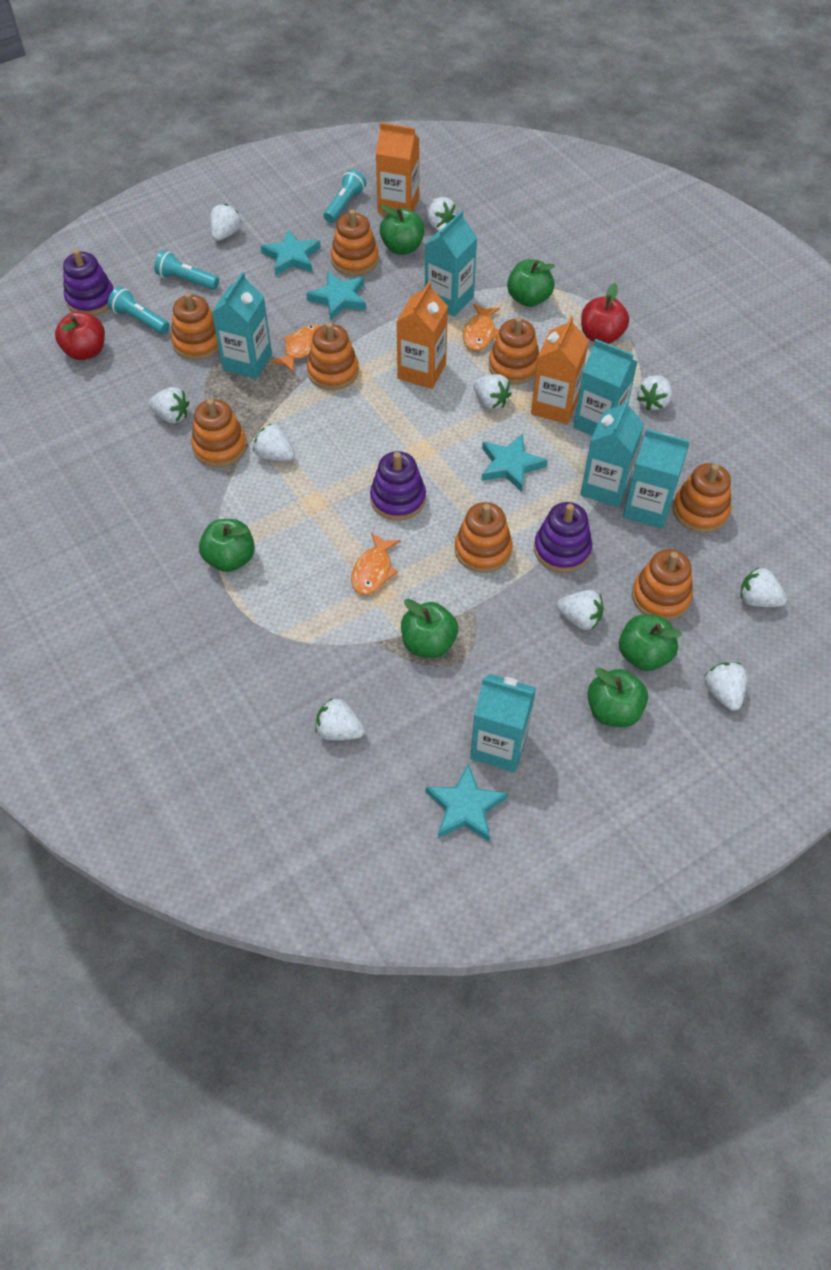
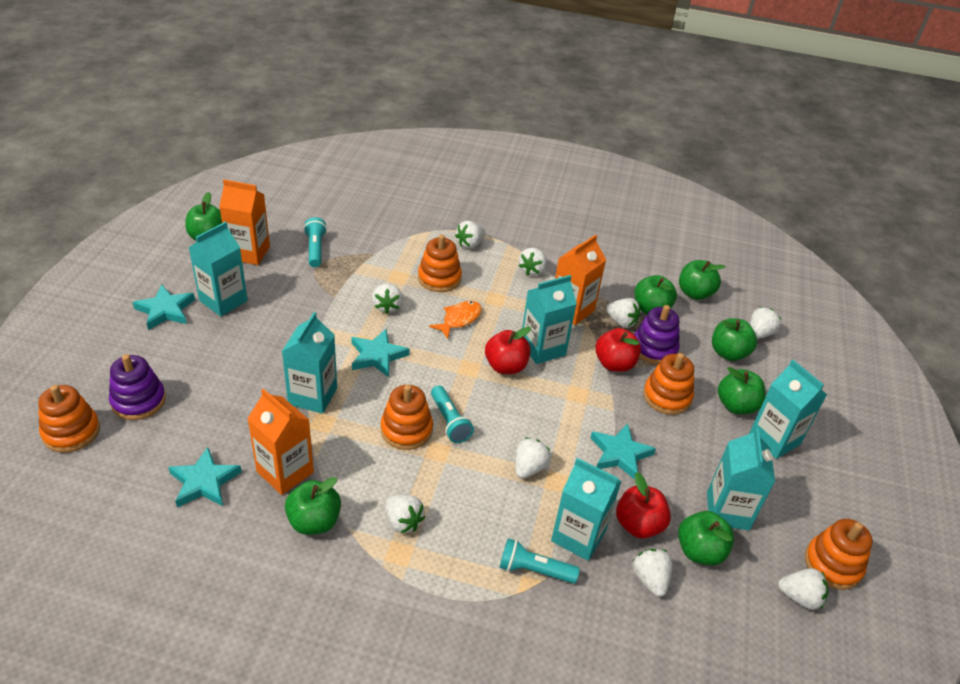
green apple: 6 -> 7
orange fish: 3 -> 1
orange stacking toy: 8 -> 5
purple stacking toy: 3 -> 2
red apple: 2 -> 3
white strawberry: 10 -> 9

